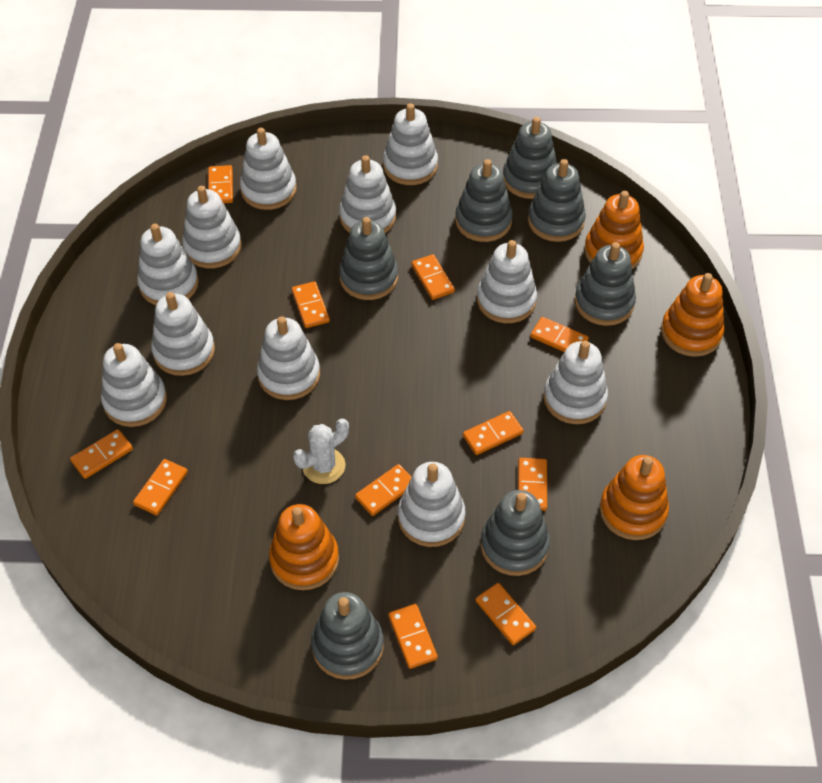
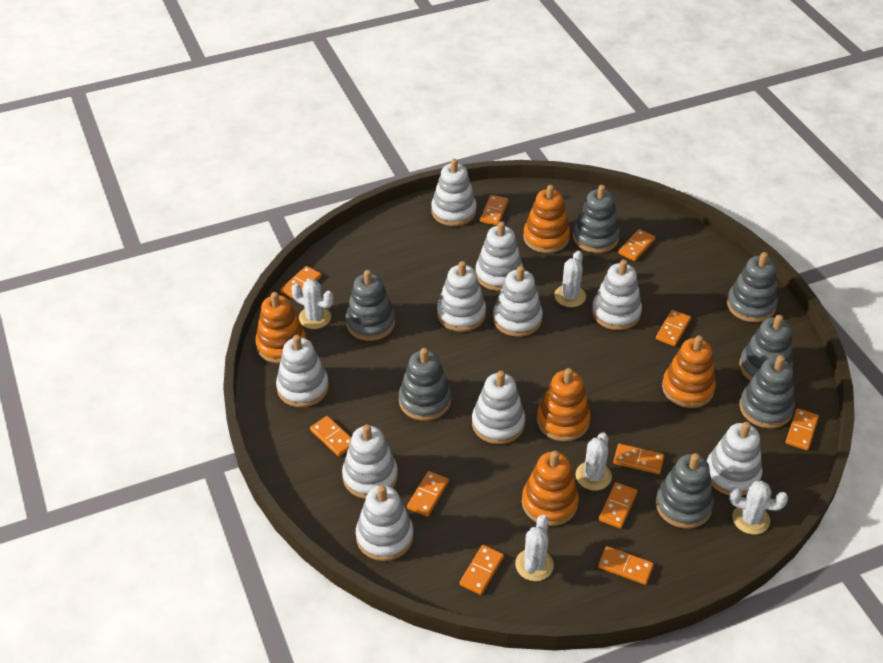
orange stacking toy: 4 -> 5
white cactus: 1 -> 5
white stacking toy: 11 -> 10

